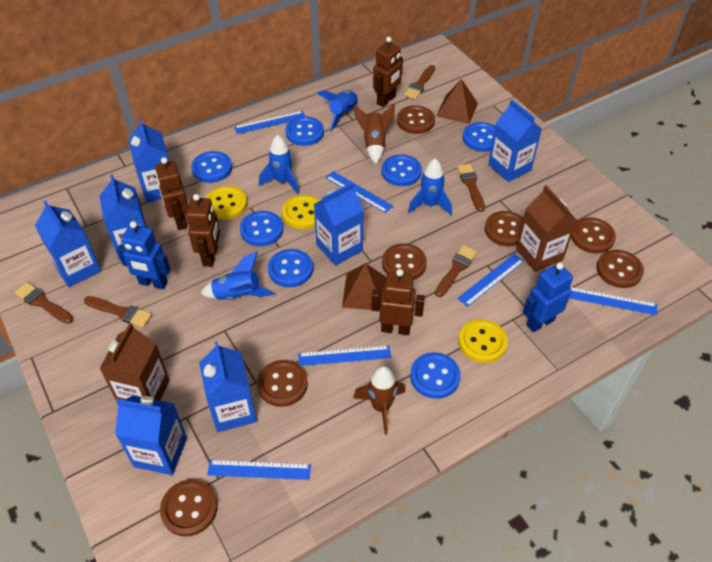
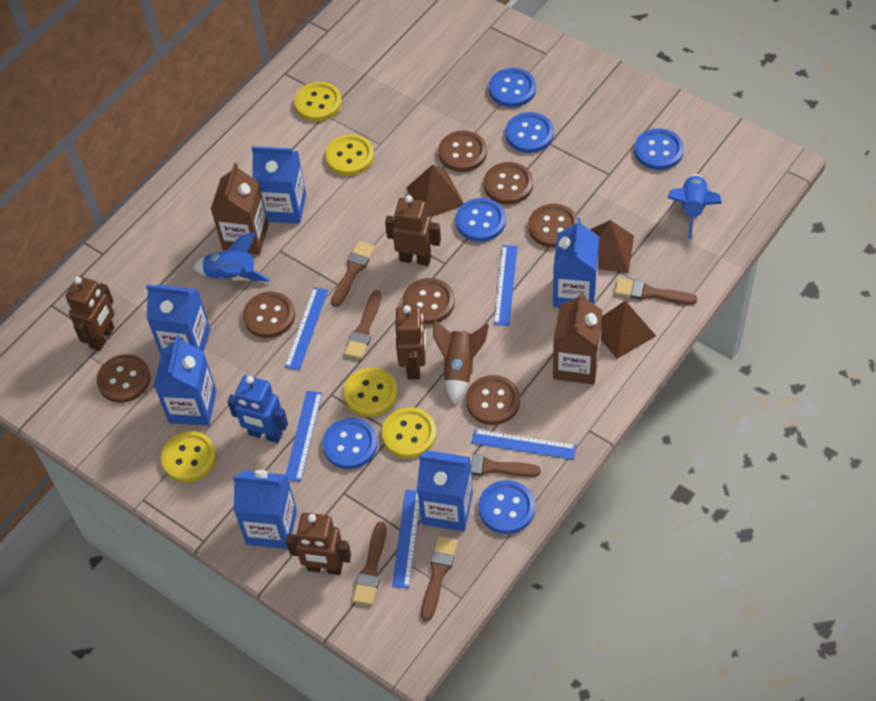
blue button: 7 -> 6
blue carton: 7 -> 6
blue robot: 2 -> 1
blue rocket: 4 -> 2
blue ruler: 6 -> 5
brown brush: 5 -> 6
brown pyramid: 2 -> 3
brown rocket: 2 -> 1
yellow button: 3 -> 5

